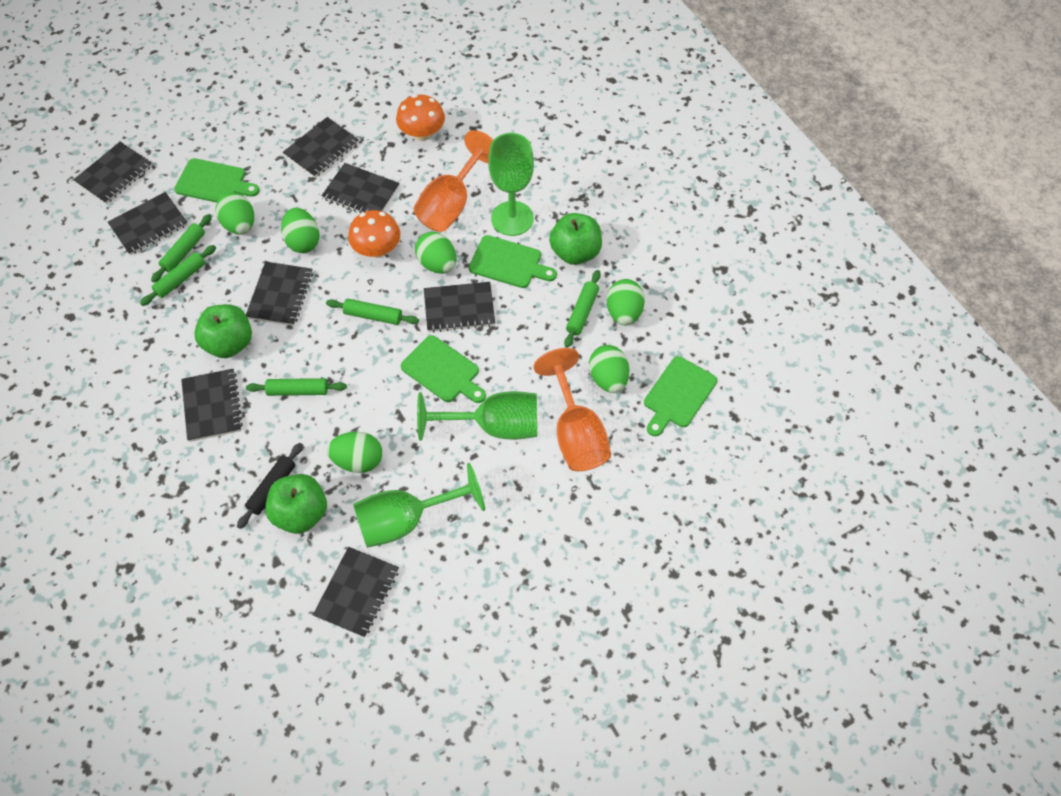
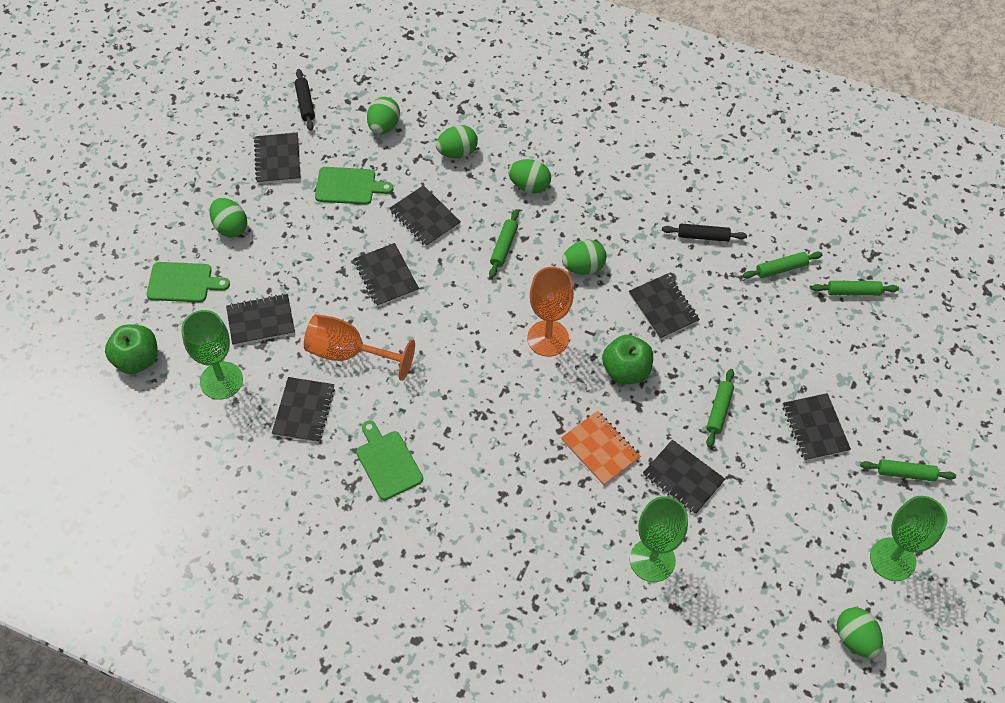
black rolling pin: 1 -> 2
green apple: 3 -> 2
green cutting board: 4 -> 3
orange mushroom: 2 -> 0
orange notebook: 0 -> 1

